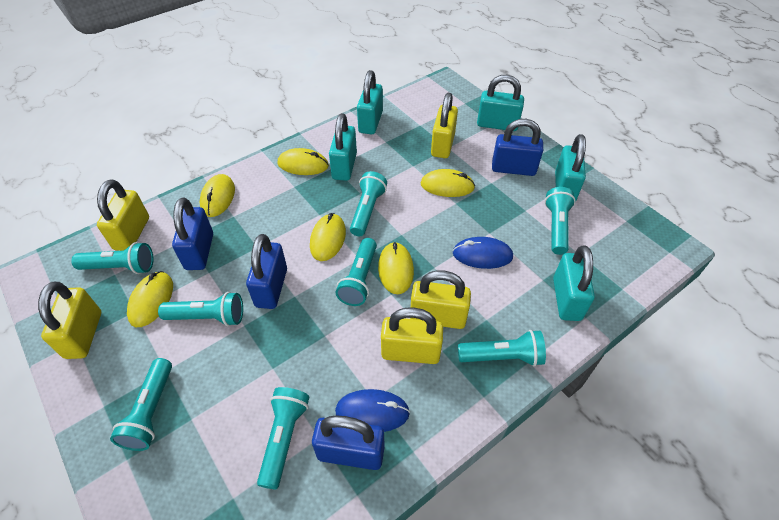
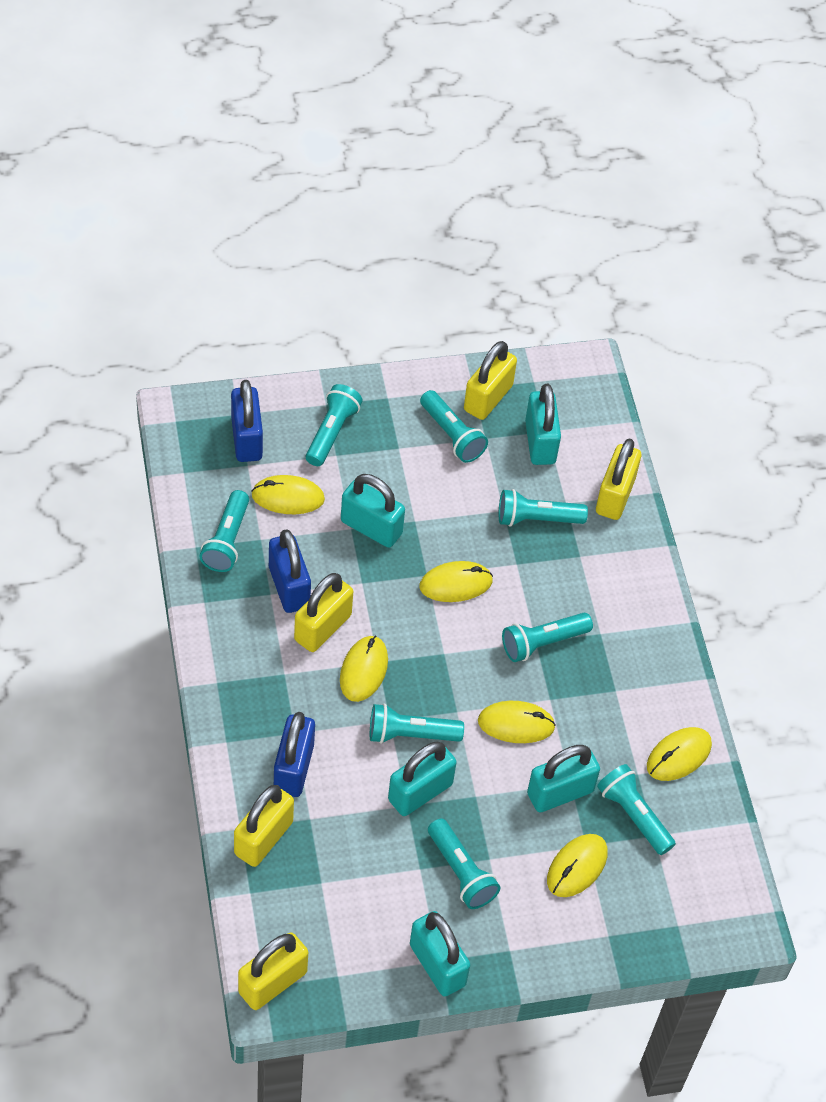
blue mouse: 2 -> 0
blue padlock: 4 -> 3

